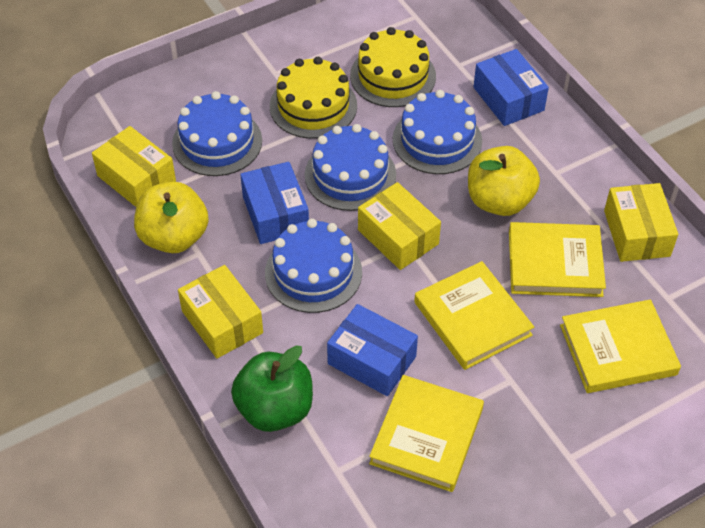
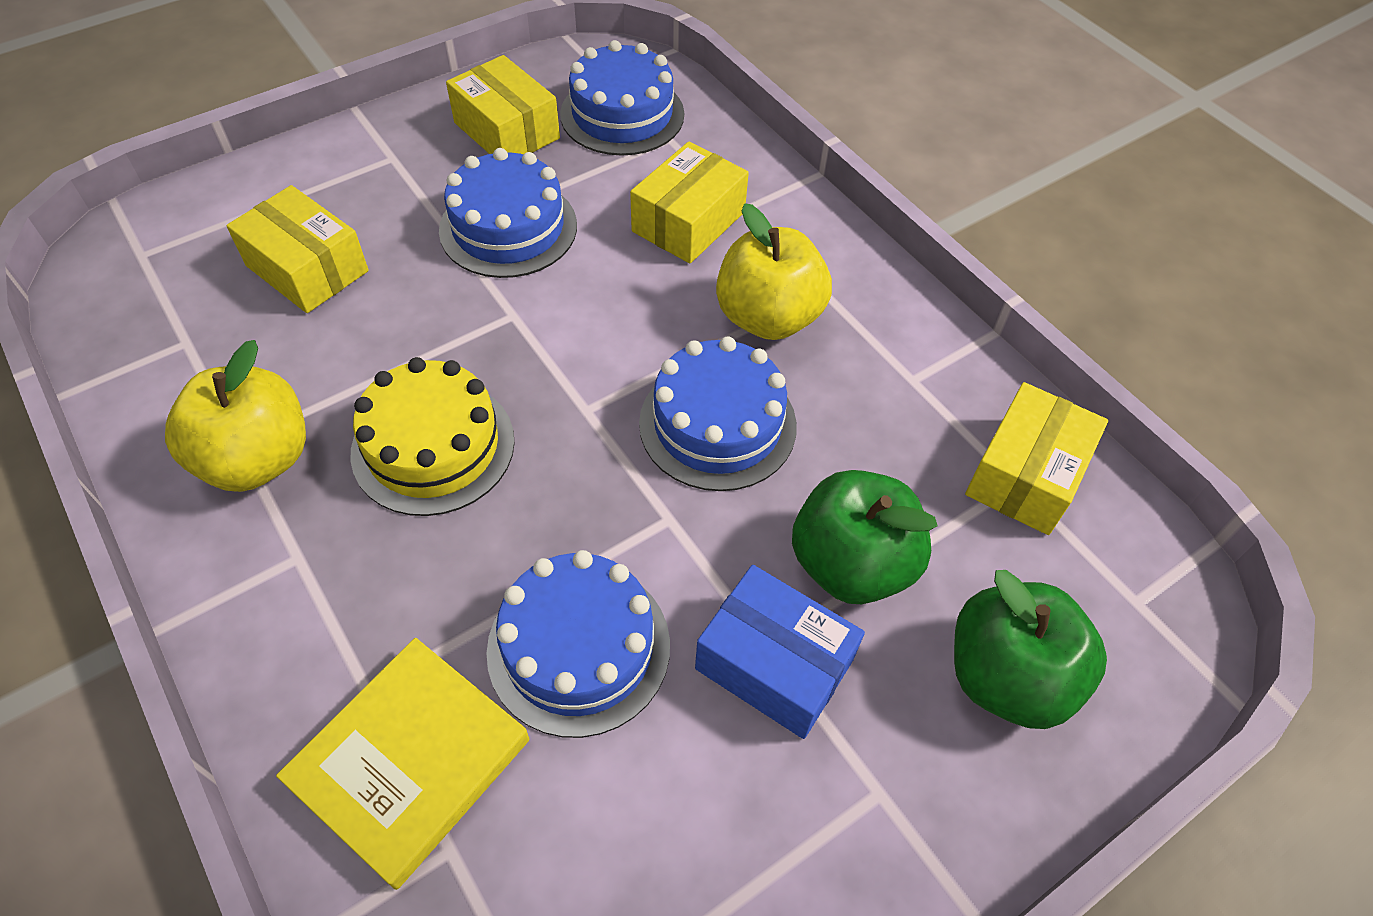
blue box: 3 -> 1
green apple: 1 -> 2
yellow book: 4 -> 1
yellow cake: 2 -> 1

